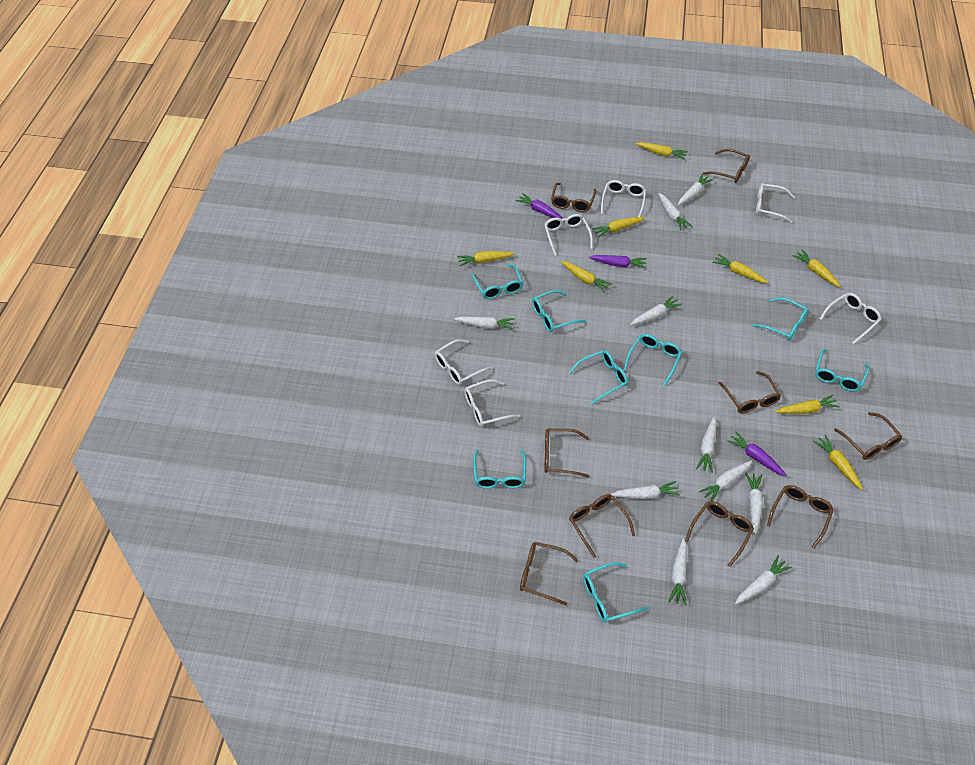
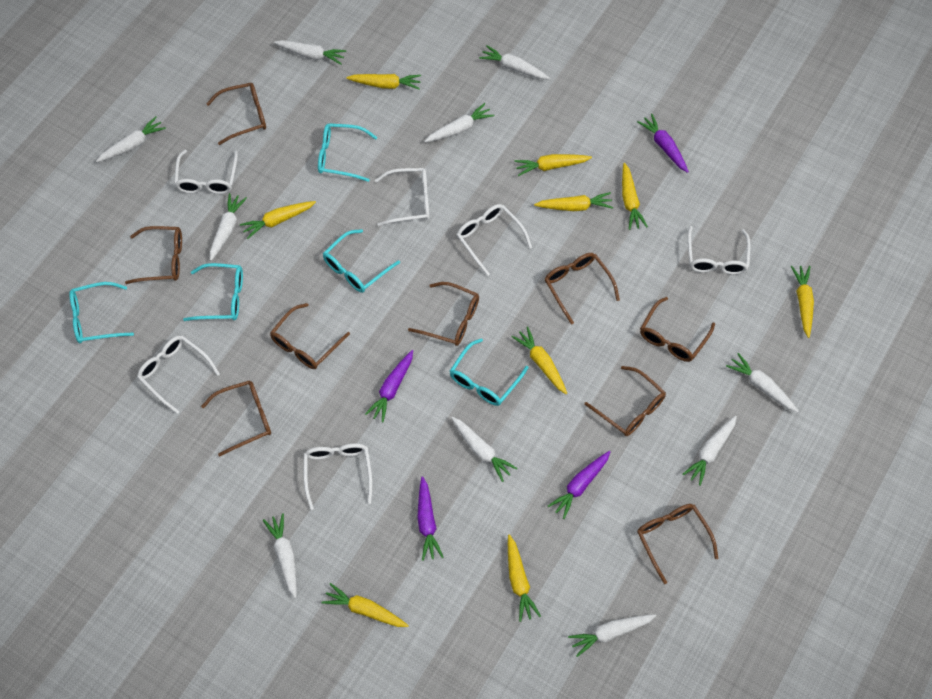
purple carrot: 3 -> 4
turquoise glasses: 8 -> 5
yellow carrot: 8 -> 9

